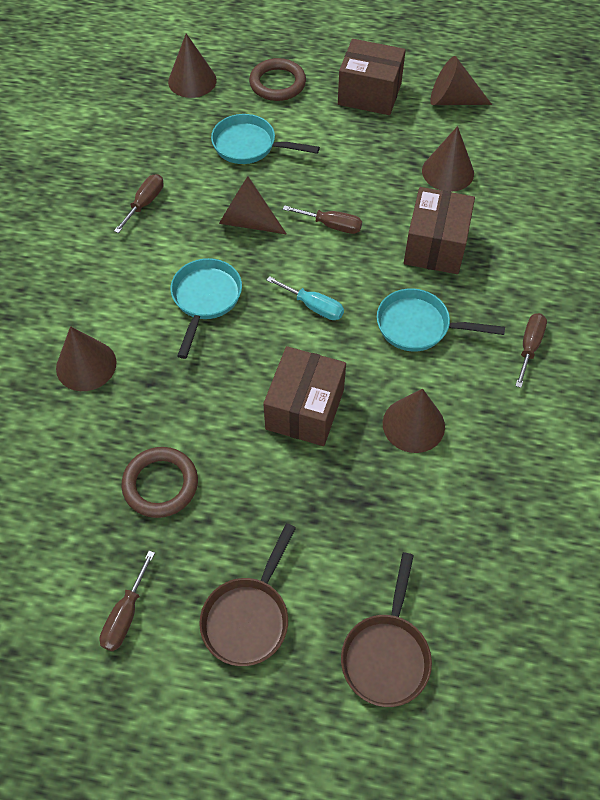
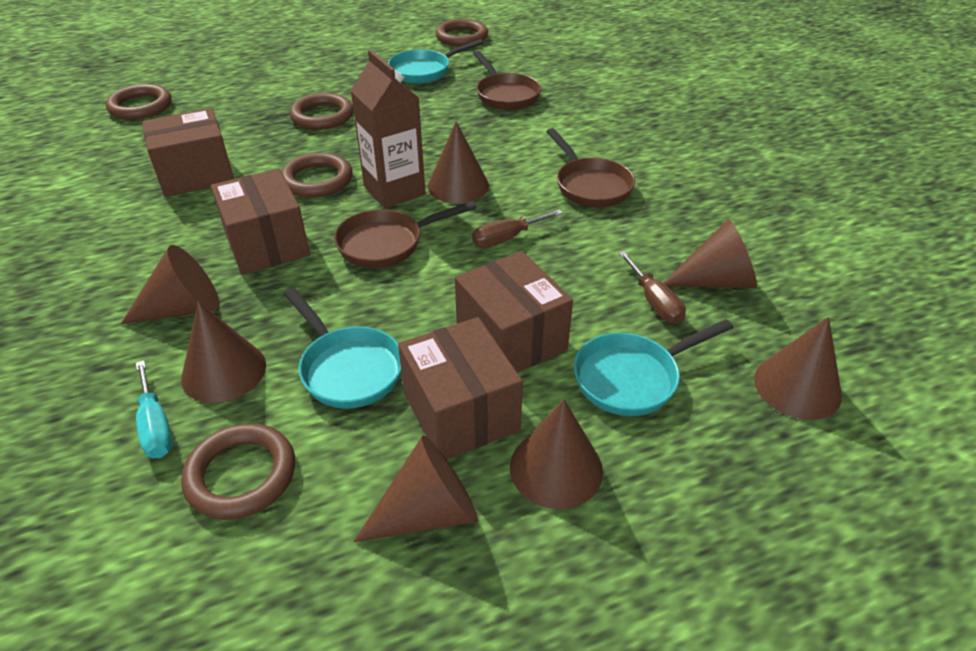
brown box: 3 -> 4
brown carton: 0 -> 1
brown cone: 6 -> 7
brown pan: 2 -> 3
brown ring: 2 -> 5
brown screwdriver: 4 -> 2

